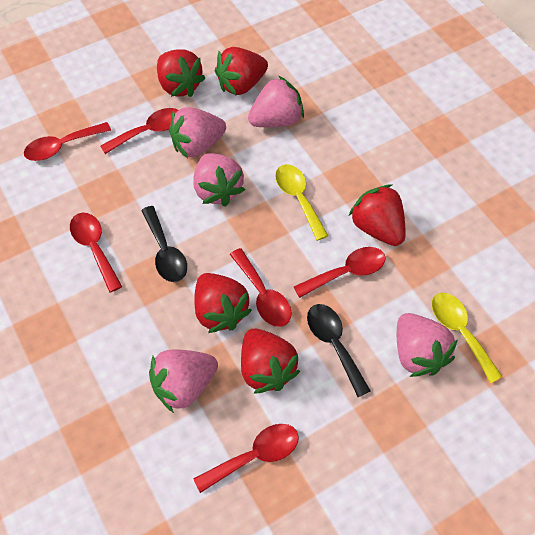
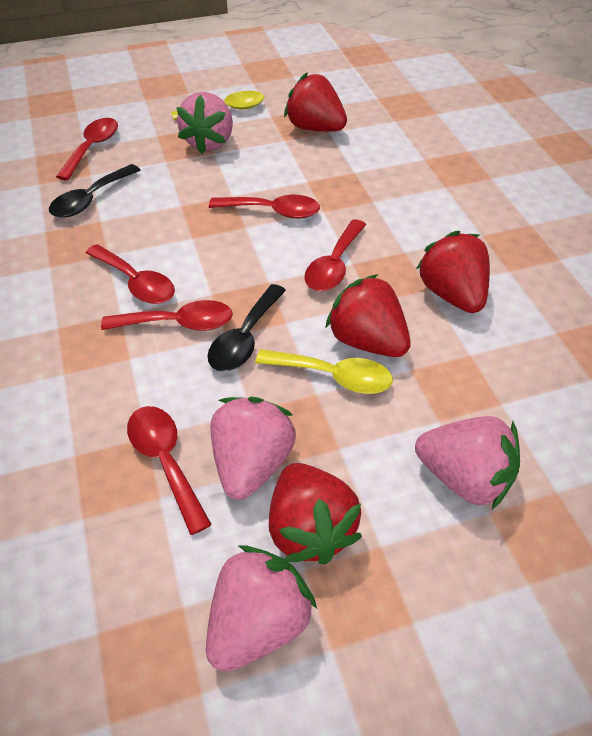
pink strawberry: 5 -> 4
red strawberry: 5 -> 4

